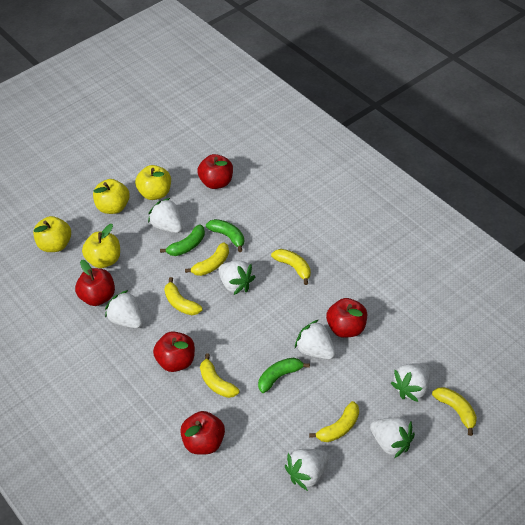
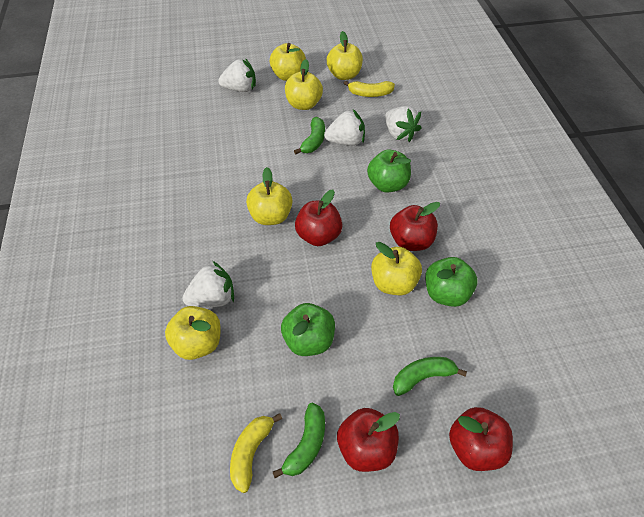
green apple: 0 -> 3
red apple: 5 -> 4
white strawberry: 7 -> 4
yellow apple: 4 -> 6
yellow banana: 6 -> 2

